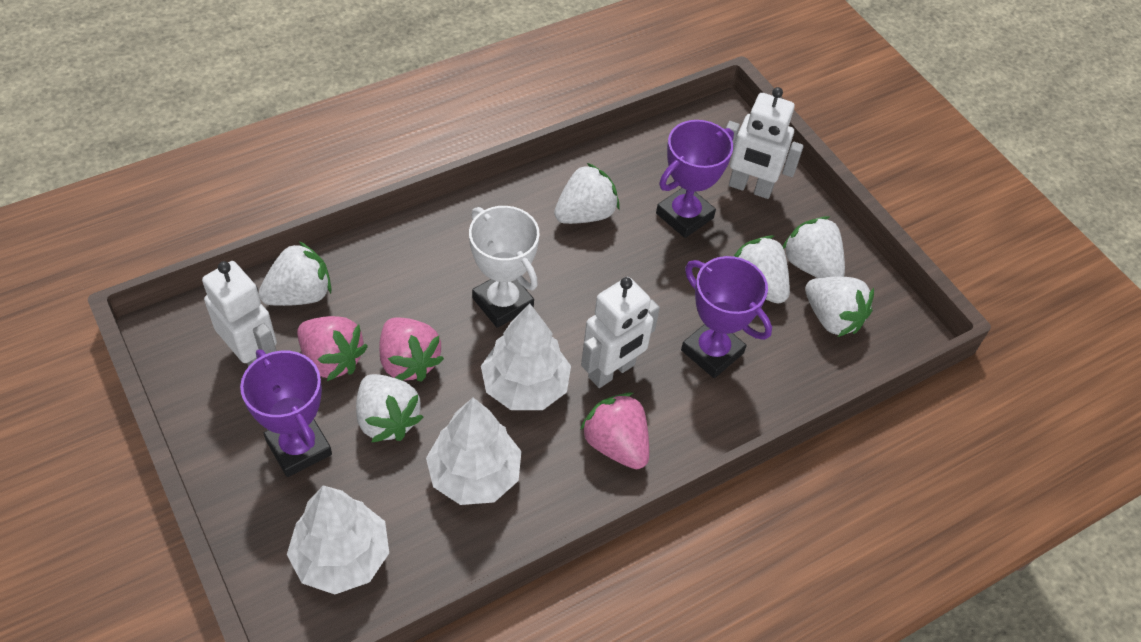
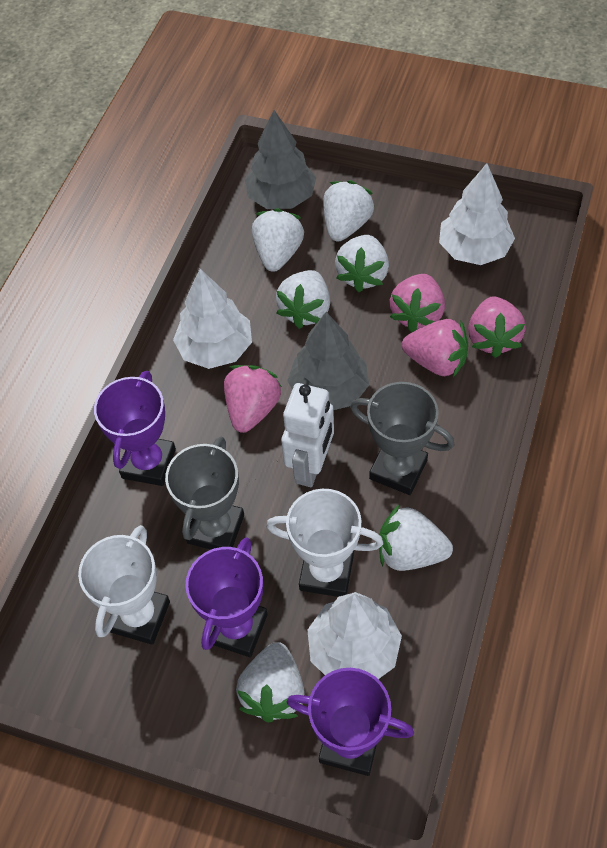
grey tree: 0 -> 2
grey trophy: 0 -> 2
pink strawberry: 3 -> 4
white robot: 3 -> 1
white trophy: 1 -> 2

